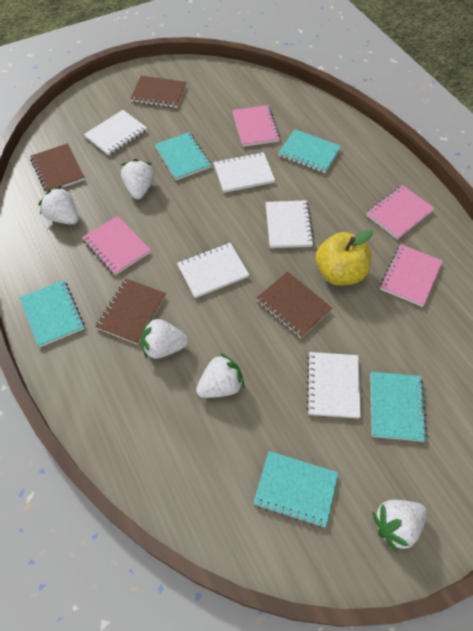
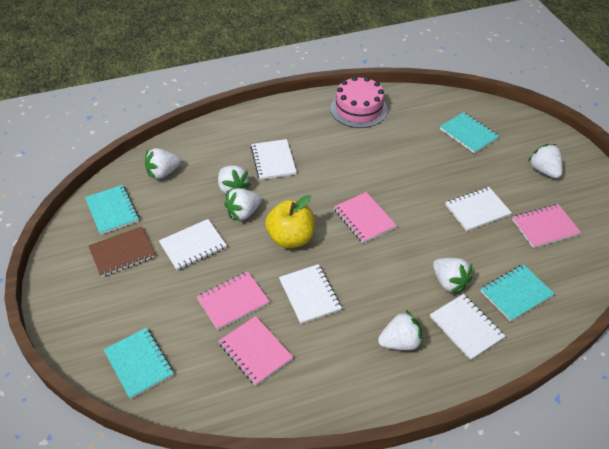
brown notebook: 4 -> 1
pink cake: 0 -> 1
turquoise notebook: 5 -> 4
white strawberry: 5 -> 6

